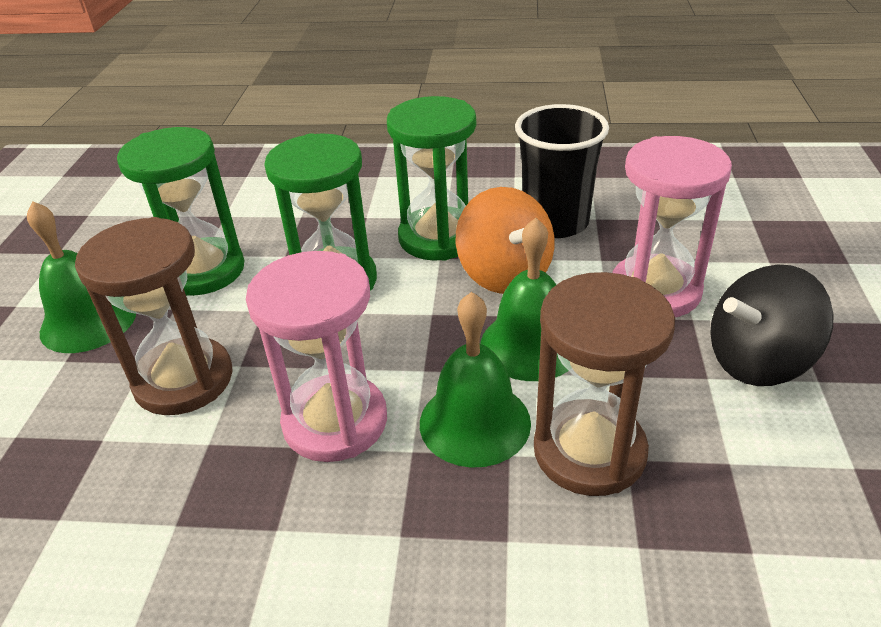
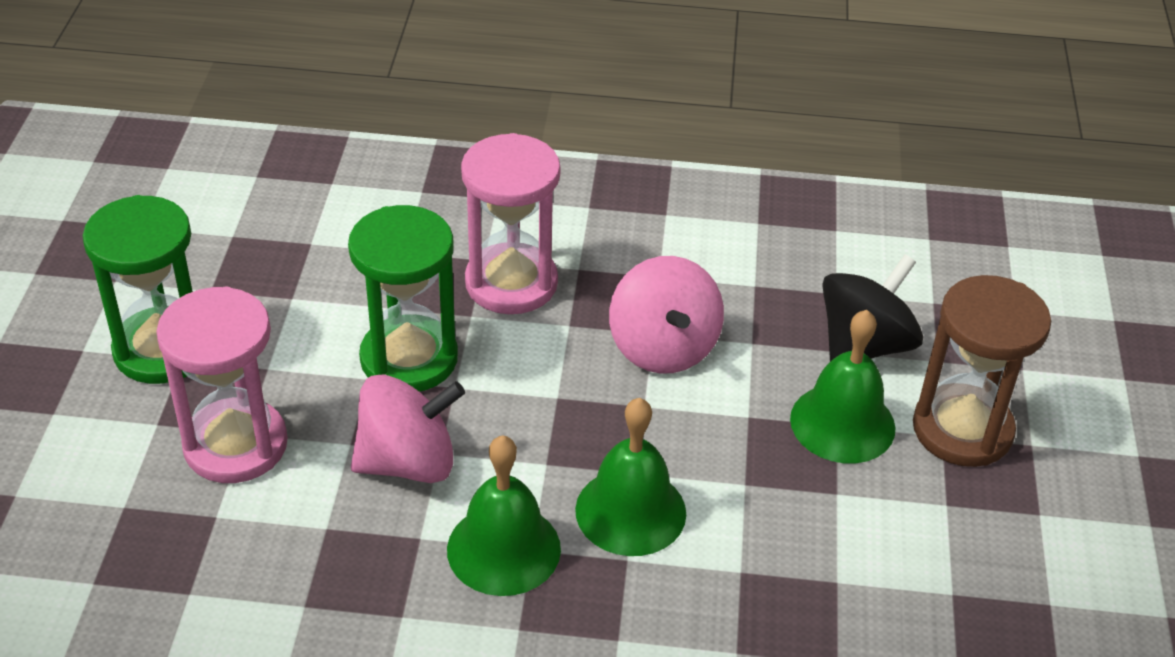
black cup: 1 -> 0
brown hourglass: 2 -> 1
green hourglass: 3 -> 2
orange spinning top: 1 -> 0
pink spinning top: 0 -> 2

